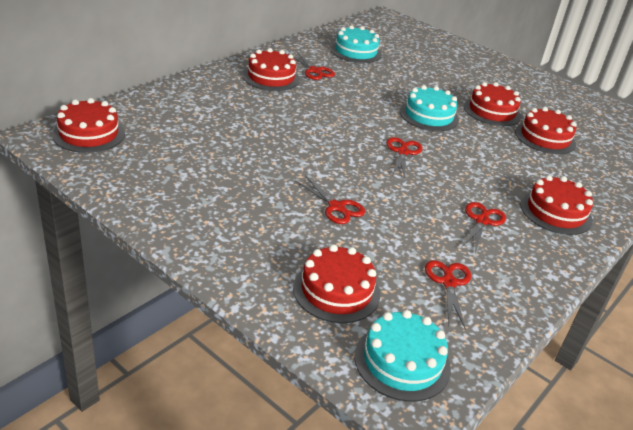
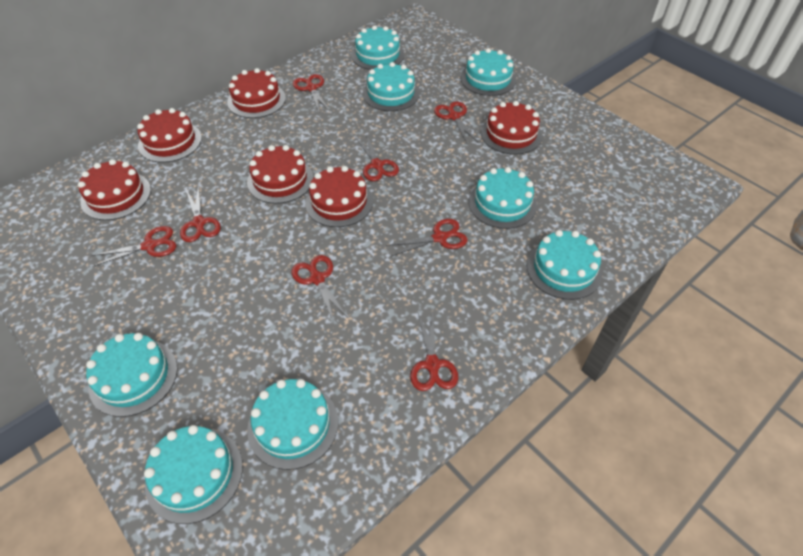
red scissors: 5 -> 8
turquoise cake: 3 -> 8

